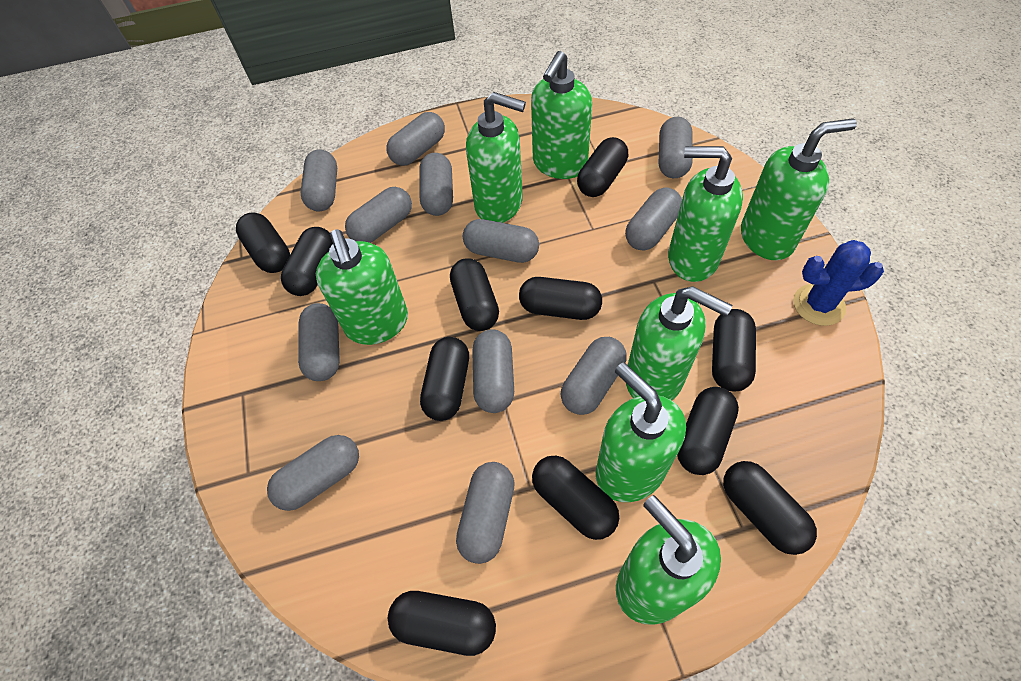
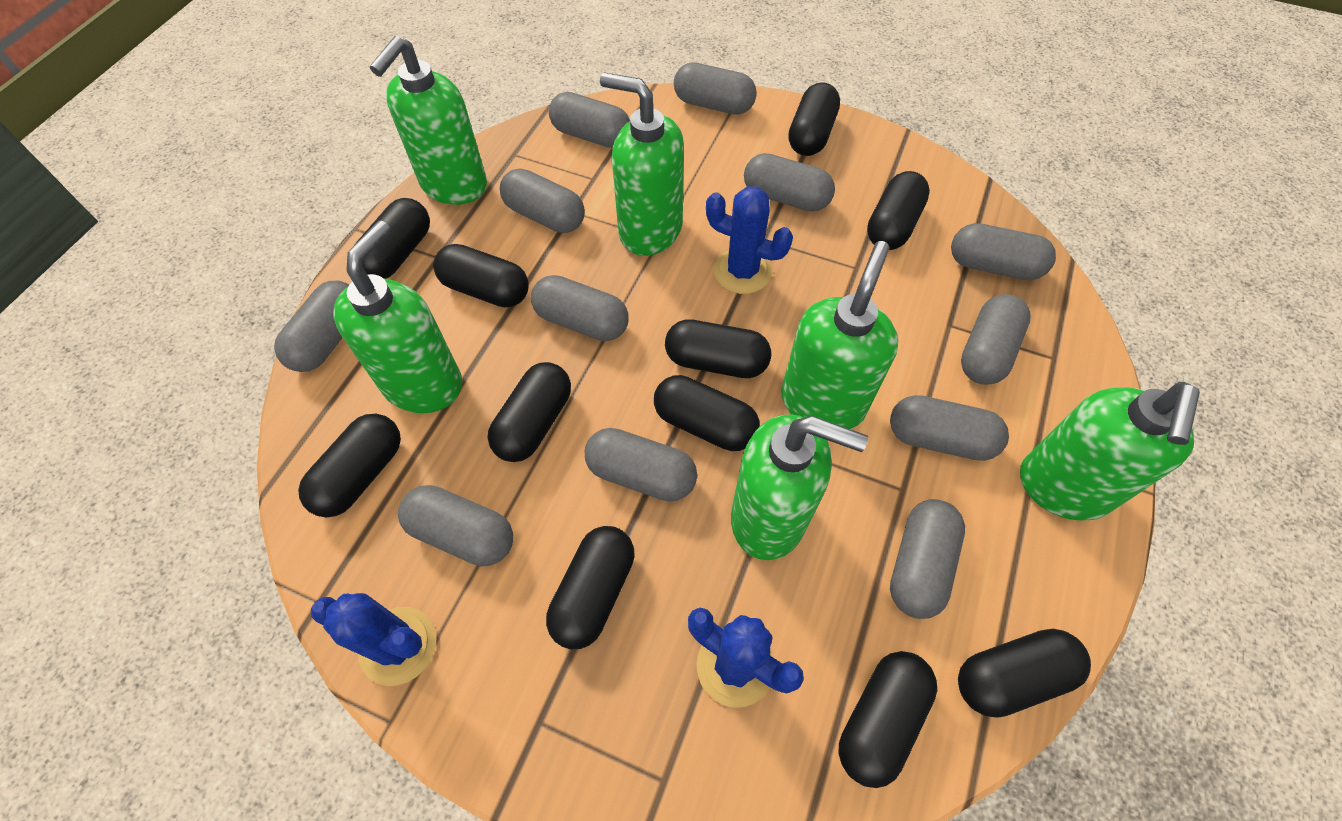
blue cactus: 1 -> 3
green soap dispenser: 8 -> 6

